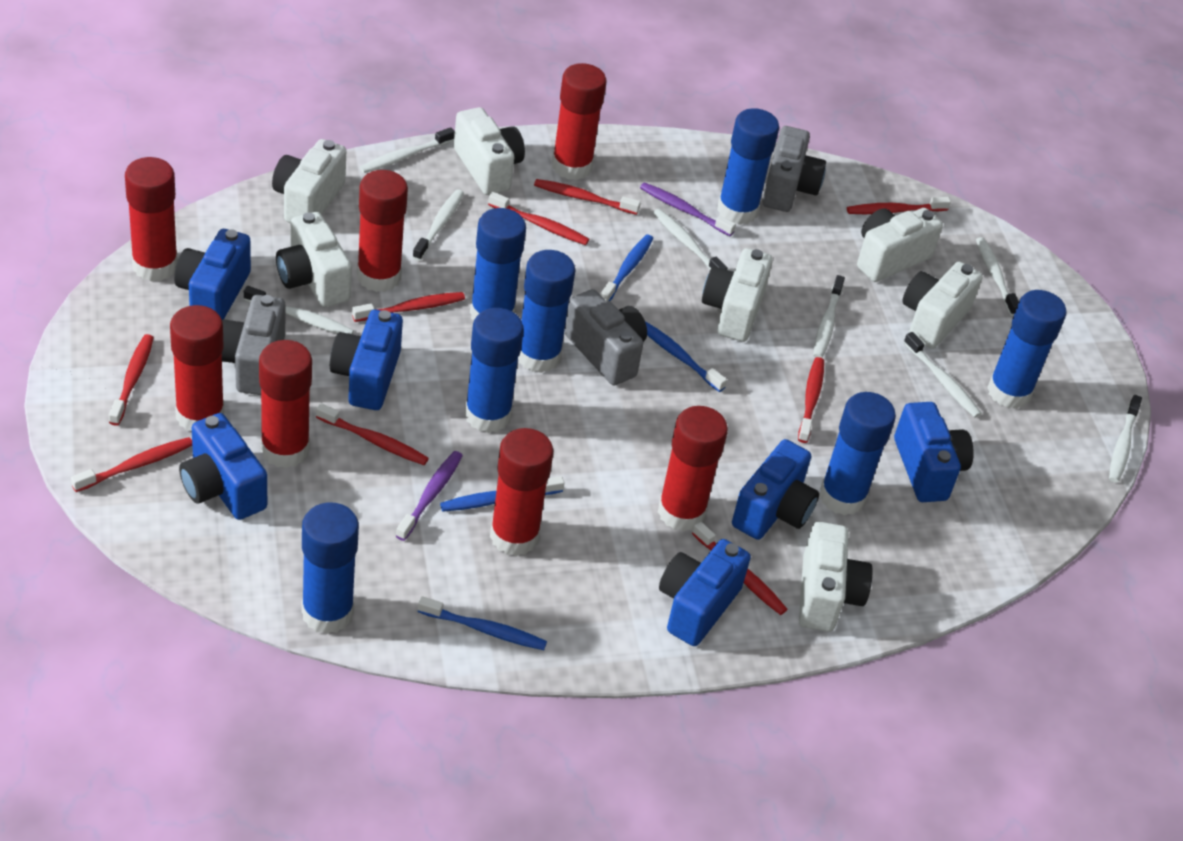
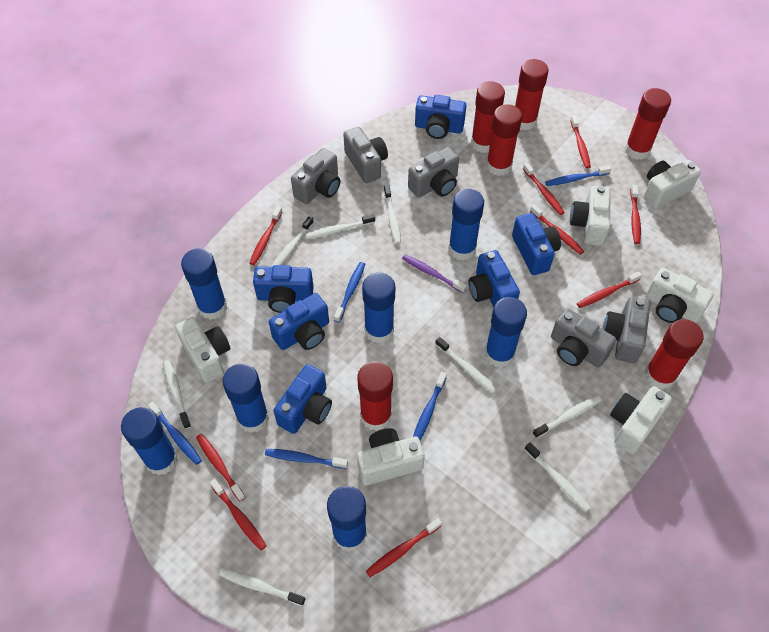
blue toothbrush: 4 -> 5
grey camera: 3 -> 5
purple toothbrush: 2 -> 1
red glue stick: 7 -> 6
white camera: 7 -> 6

